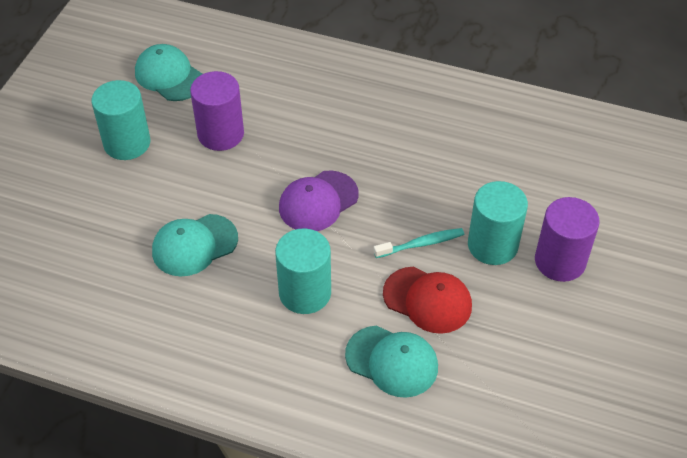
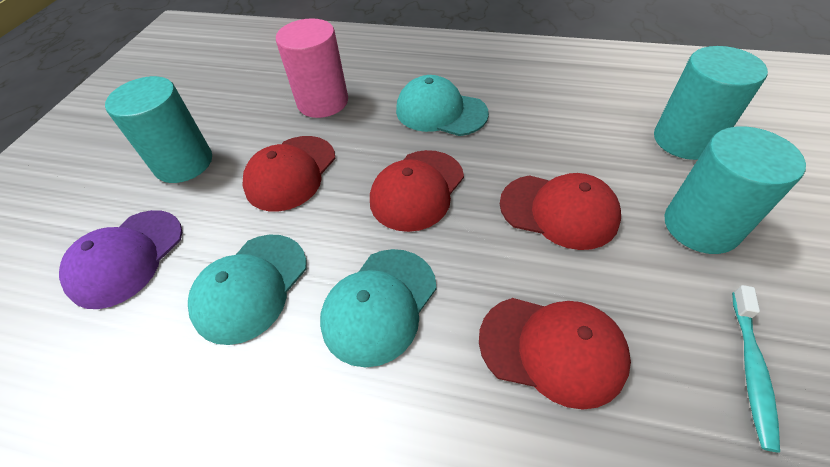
pink cylinder: 0 -> 1
purple cylinder: 2 -> 0
red cap: 1 -> 4

